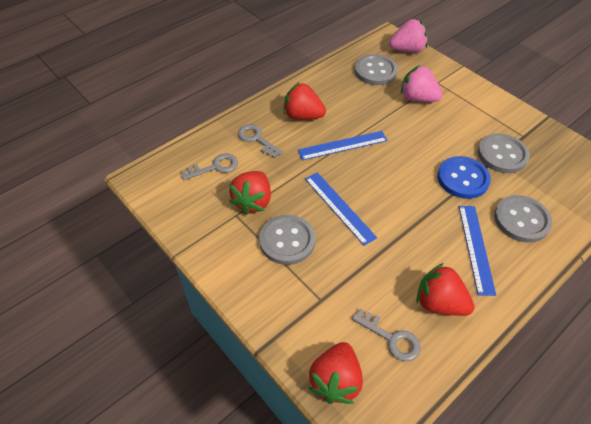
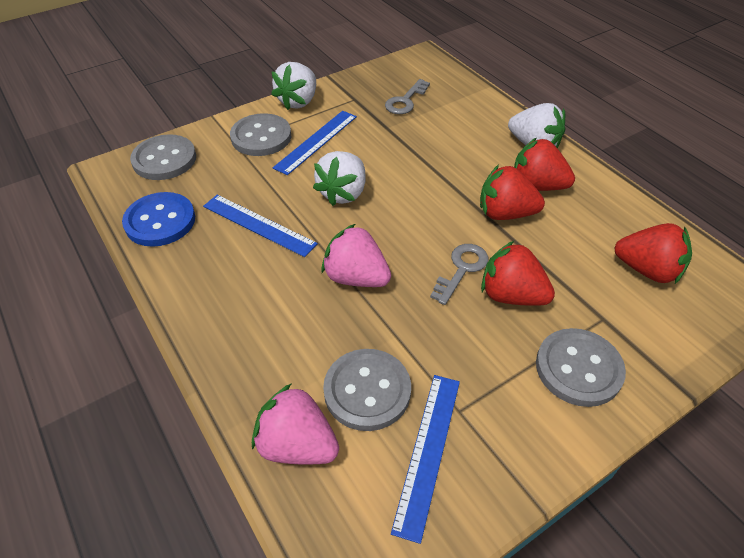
grey key: 3 -> 2
white strawberry: 0 -> 3

